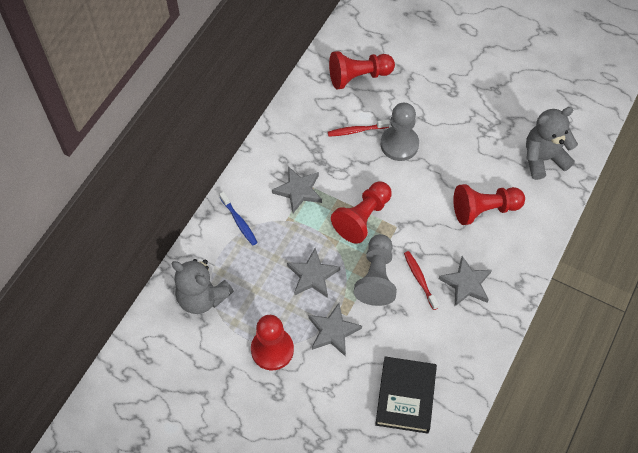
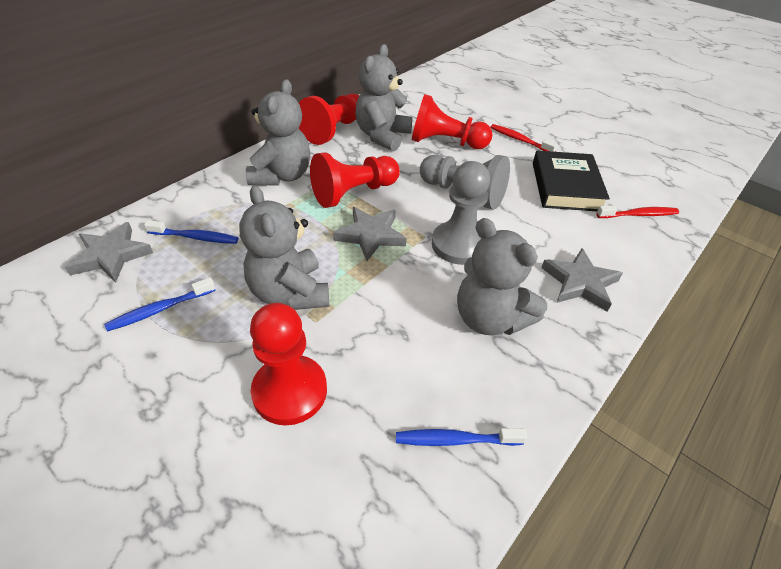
blue toothbrush: 1 -> 3
grey star: 4 -> 3
grey teddy bear: 2 -> 4

